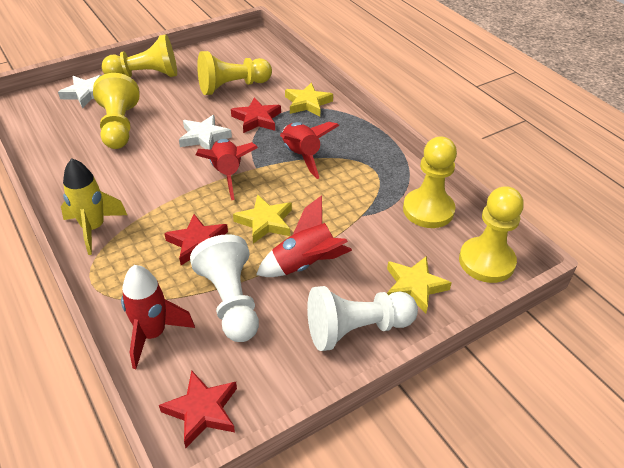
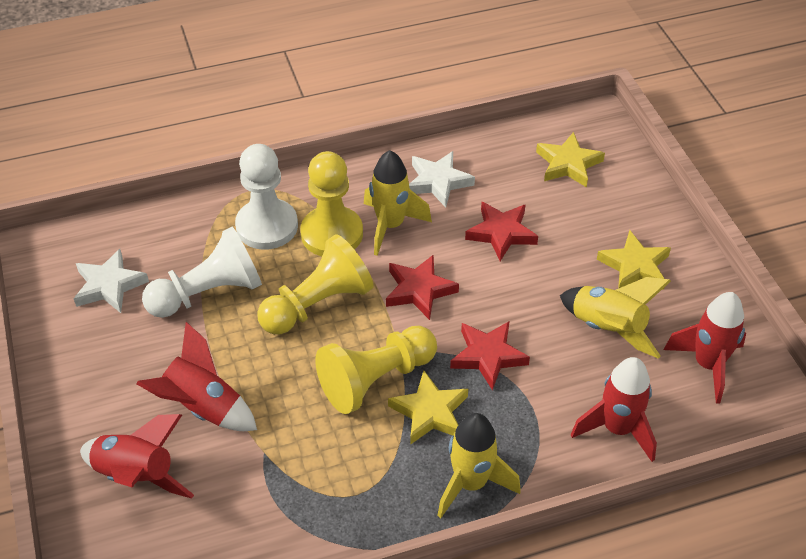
yellow pawn: 5 -> 3
yellow rocket: 1 -> 3

